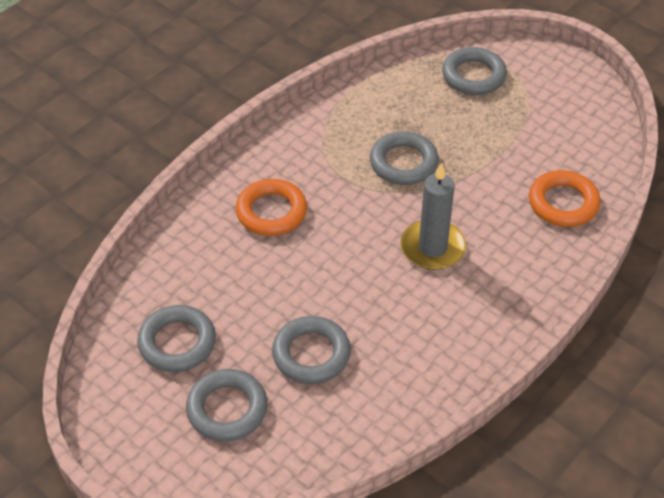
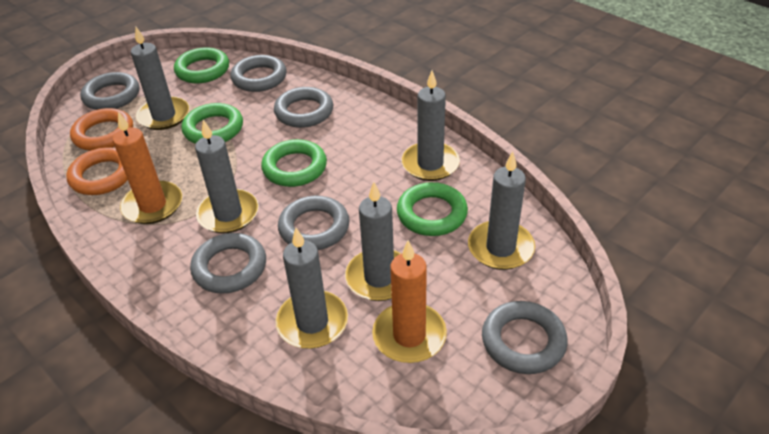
green ring: 0 -> 4
grey candle: 1 -> 6
grey ring: 5 -> 6
orange candle: 0 -> 2

